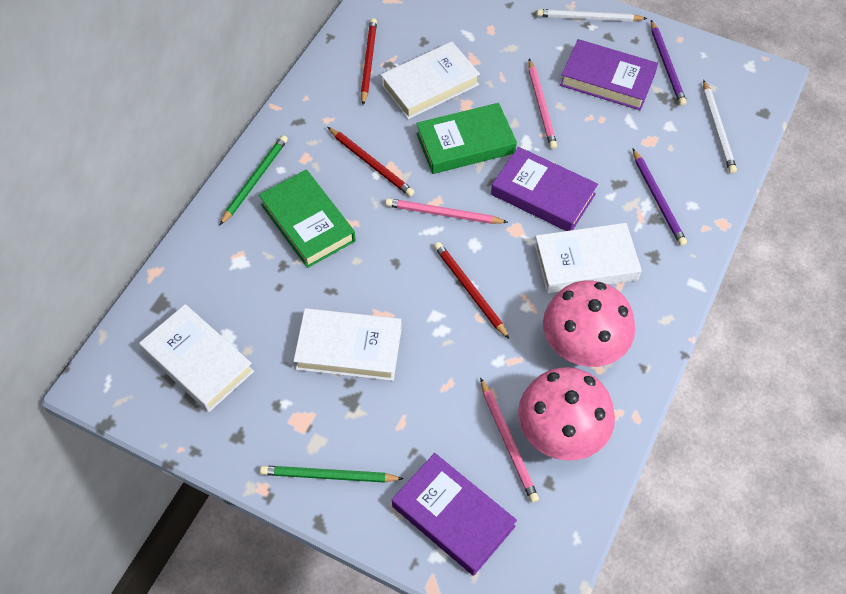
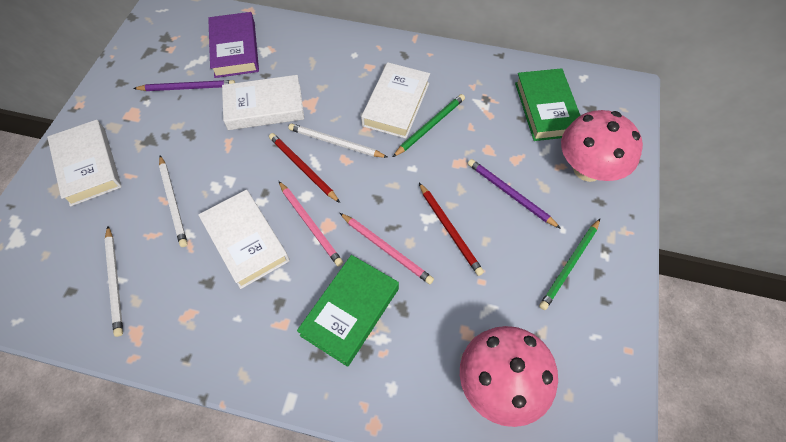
pink pencil: 3 -> 2
purple book: 3 -> 1
red pencil: 3 -> 2
white pencil: 2 -> 3

